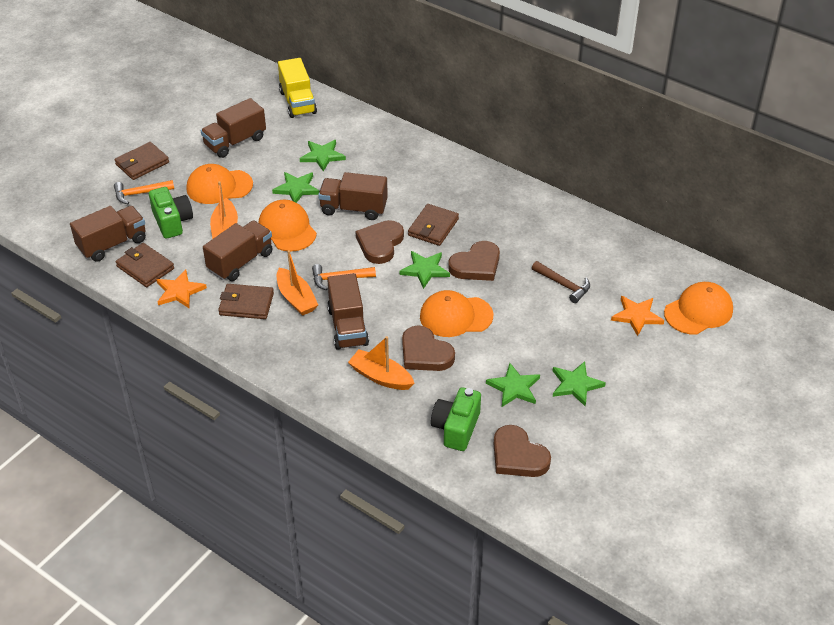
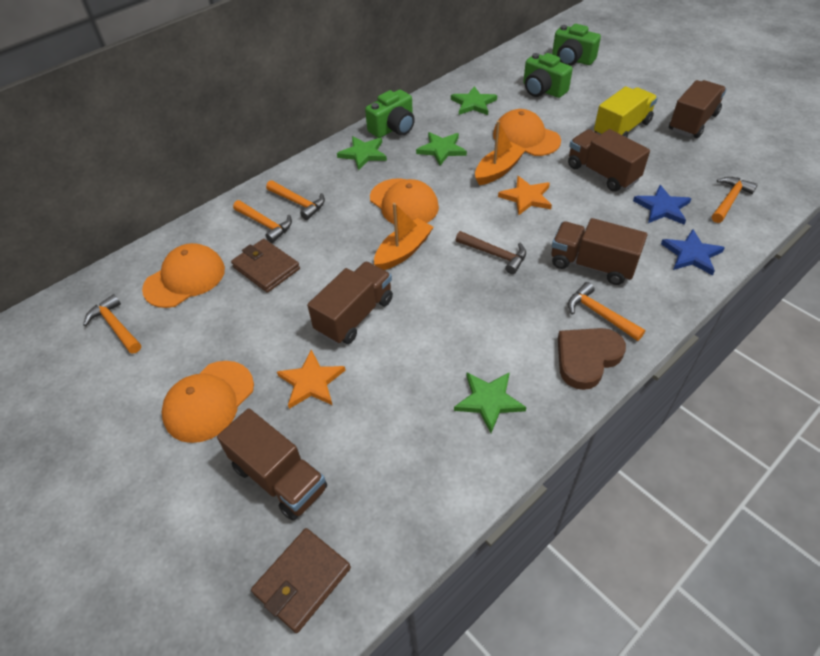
blue star: 0 -> 2
brown heart: 4 -> 1
brown wallet: 4 -> 2
green camera: 2 -> 3
green star: 5 -> 4
orange boat: 3 -> 2
orange hammer: 2 -> 5

